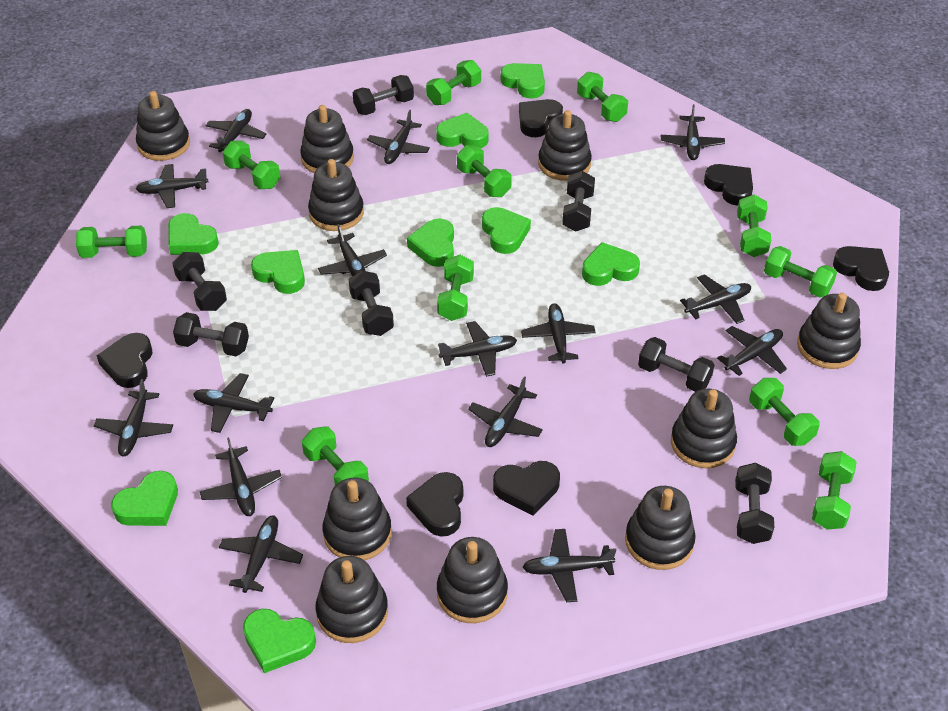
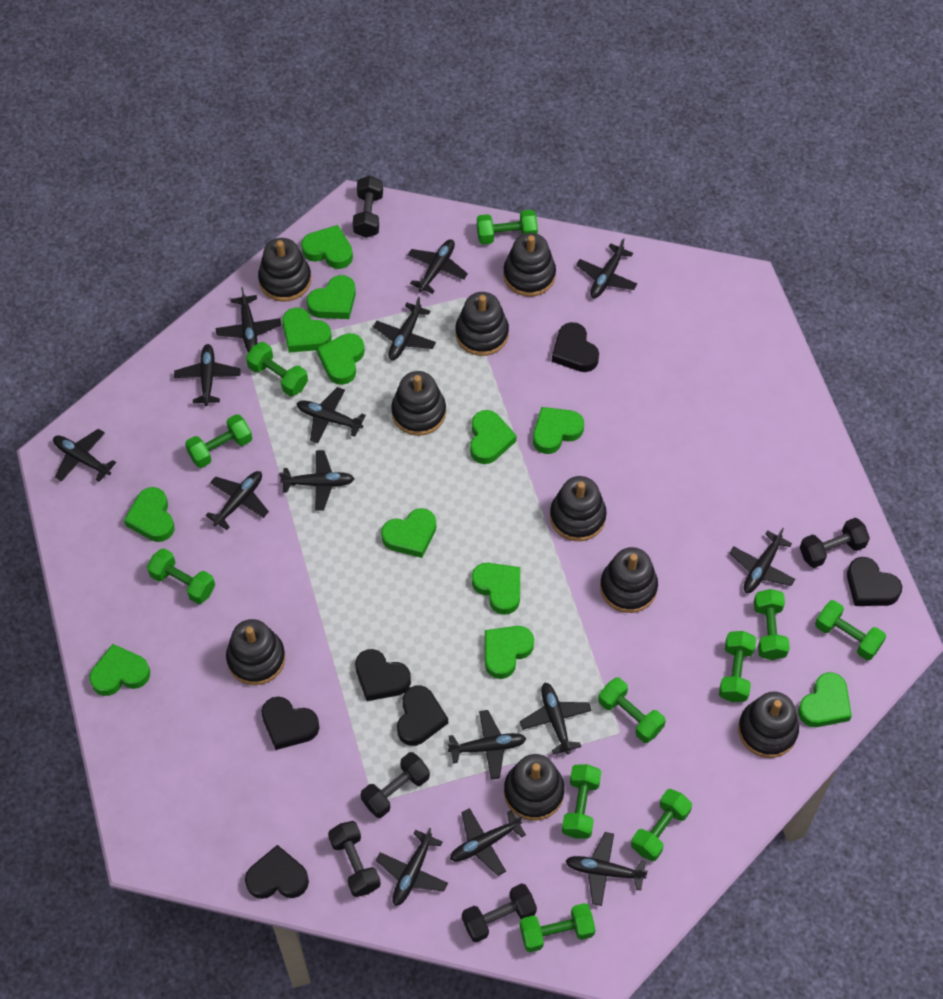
black dumbbell: 7 -> 5
black stacking toy: 10 -> 9
green heart: 9 -> 12

